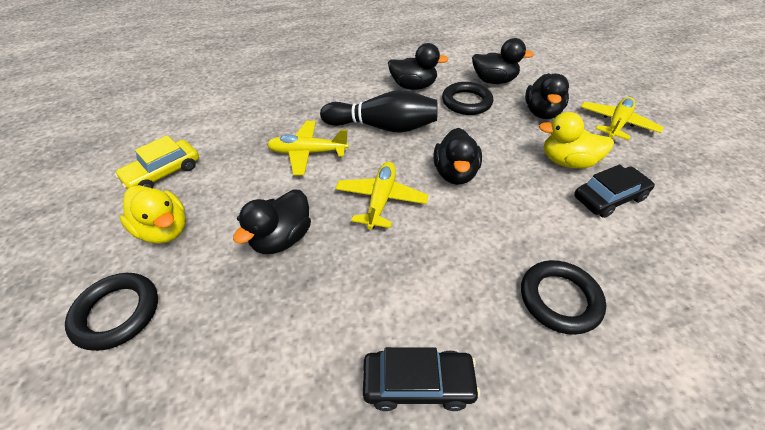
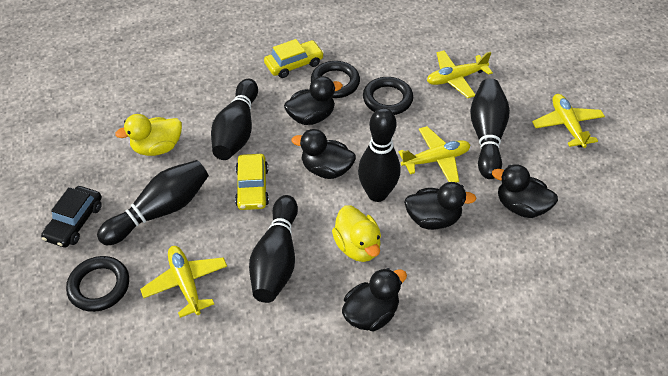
black bowling pin: 1 -> 5
black car: 2 -> 1
yellow car: 1 -> 2
yellow plane: 3 -> 4

